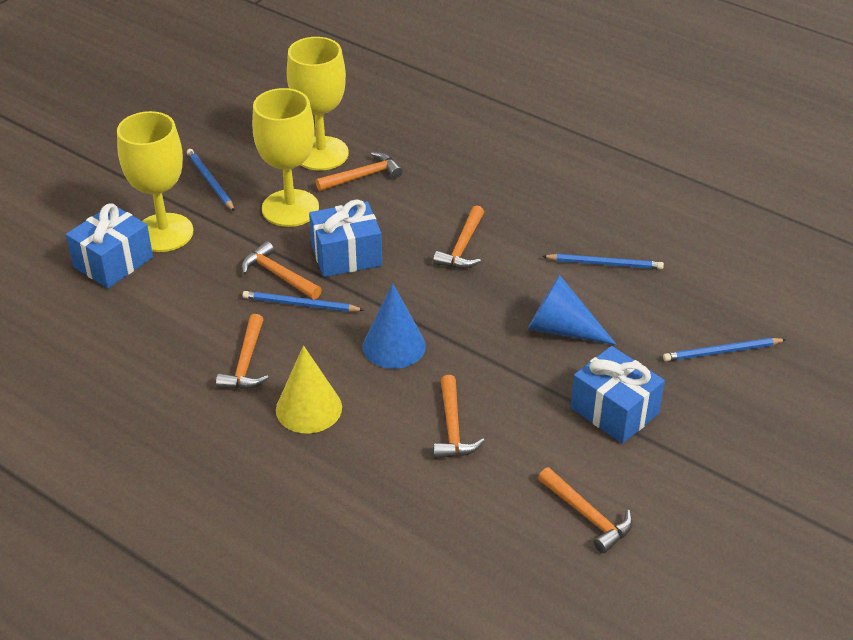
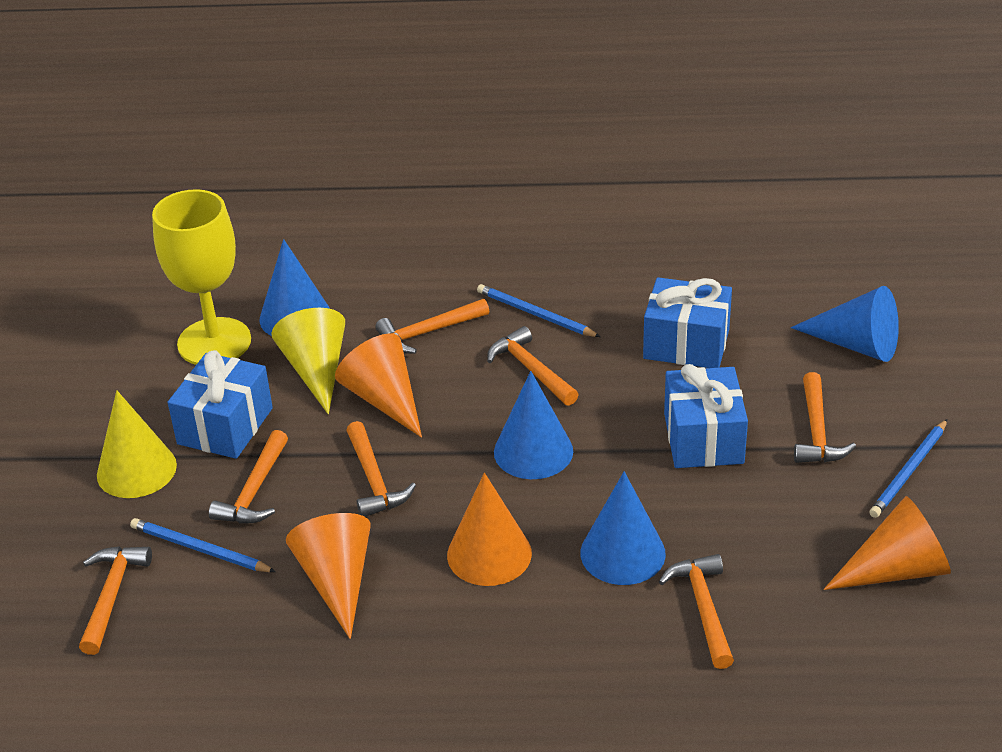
blue cone: 2 -> 4
blue pencil: 4 -> 3
orange cone: 0 -> 4
orange hammer: 6 -> 7
yellow cone: 1 -> 2
yellow goblet: 3 -> 1

